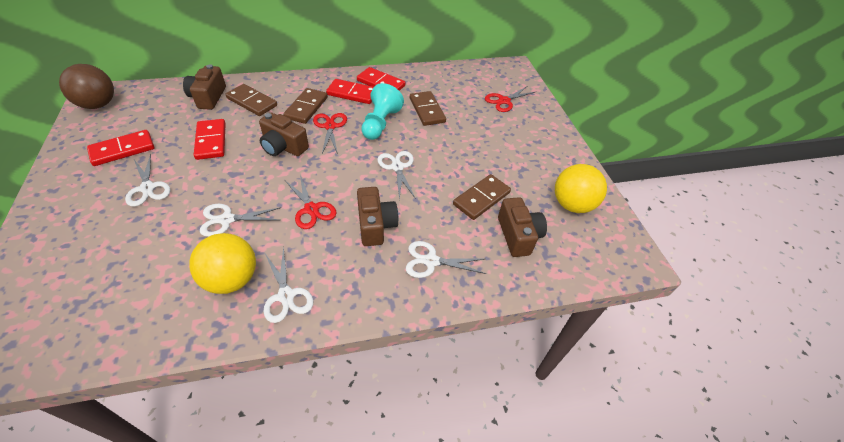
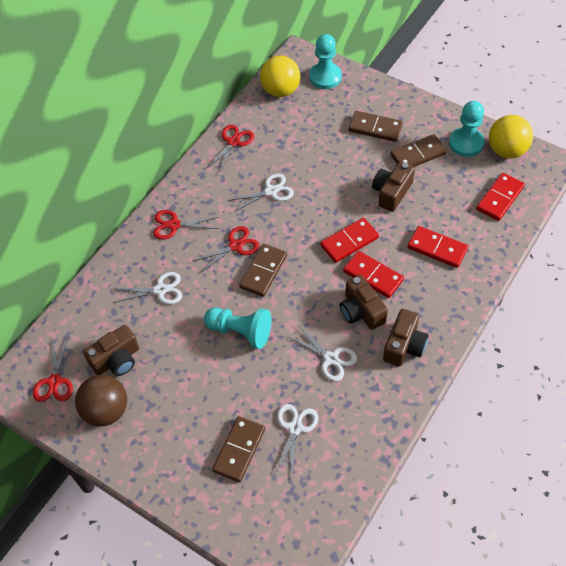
red scissors: 3 -> 4
turquoise pawn: 1 -> 3
white scissors: 5 -> 4

